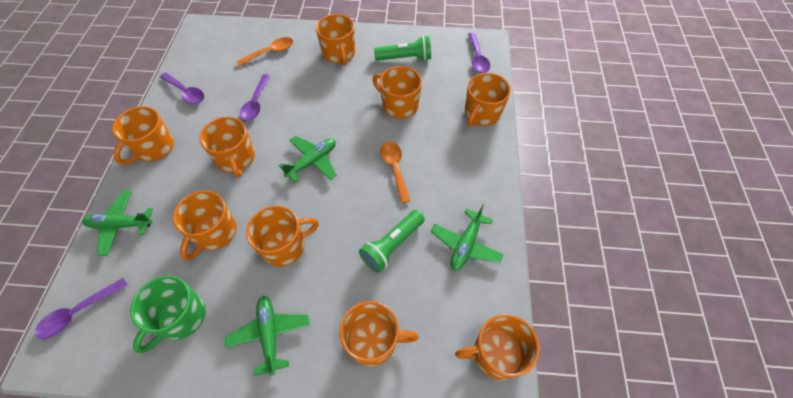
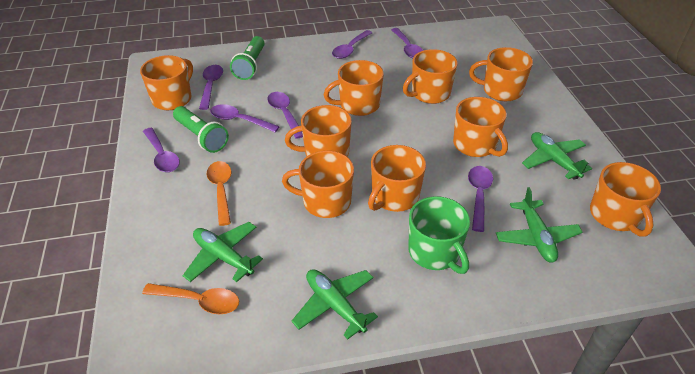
purple spoon: 4 -> 7

